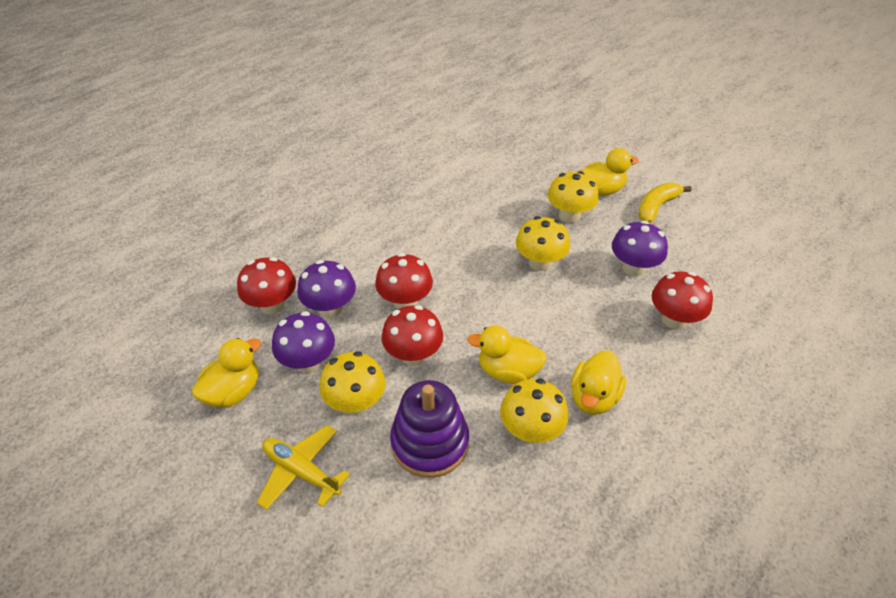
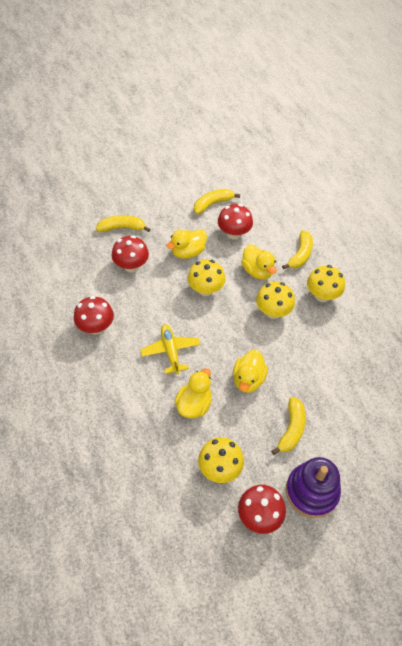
purple mushroom: 3 -> 0
yellow banana: 1 -> 4

